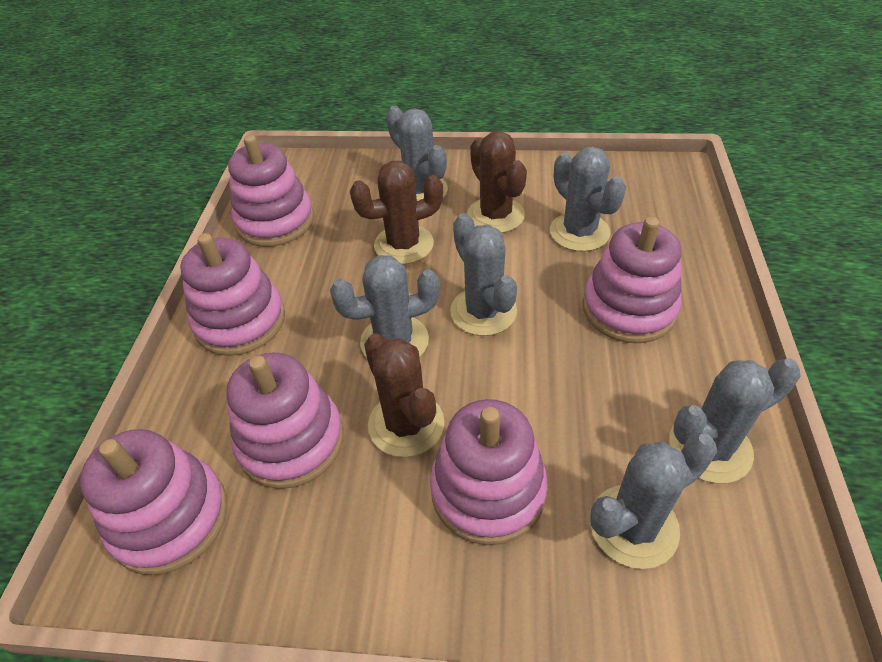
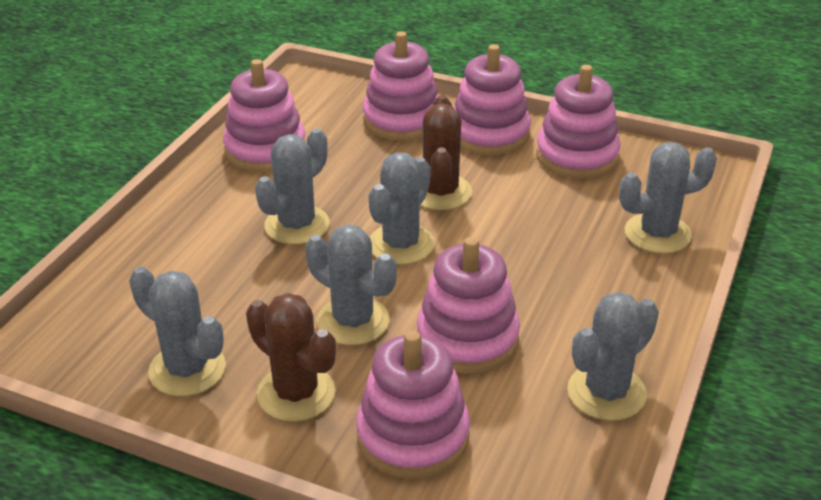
brown cactus: 3 -> 2

